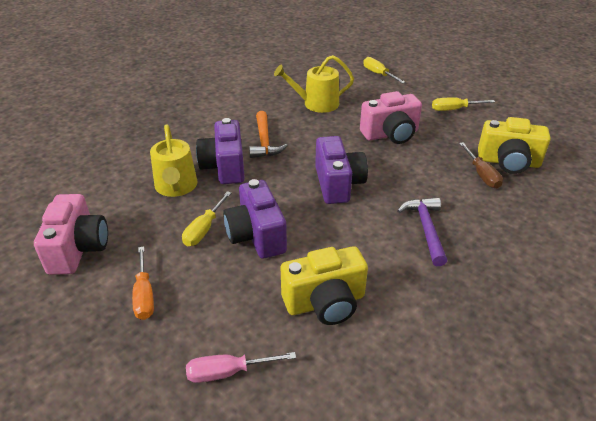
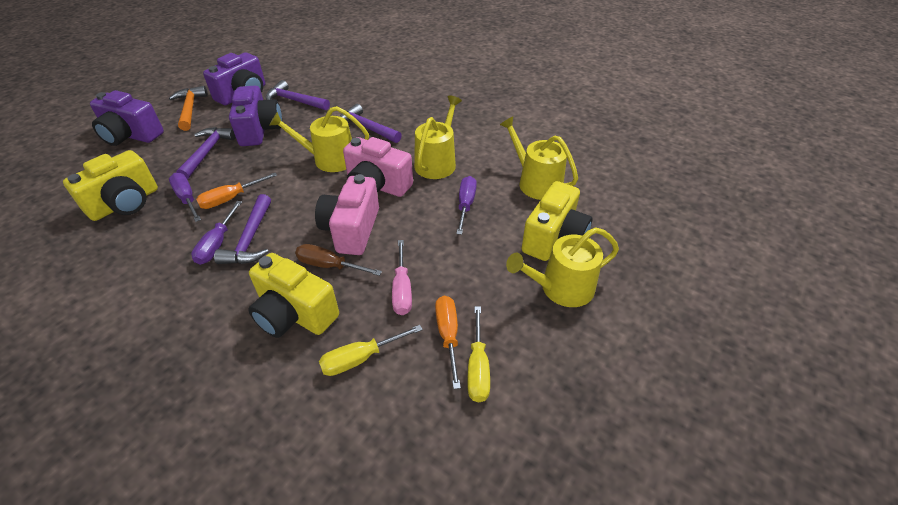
orange screwdriver: 1 -> 2
purple hammer: 1 -> 4
purple screwdriver: 0 -> 3
yellow camera: 2 -> 3
yellow screwdriver: 3 -> 2
yellow watering can: 2 -> 4

